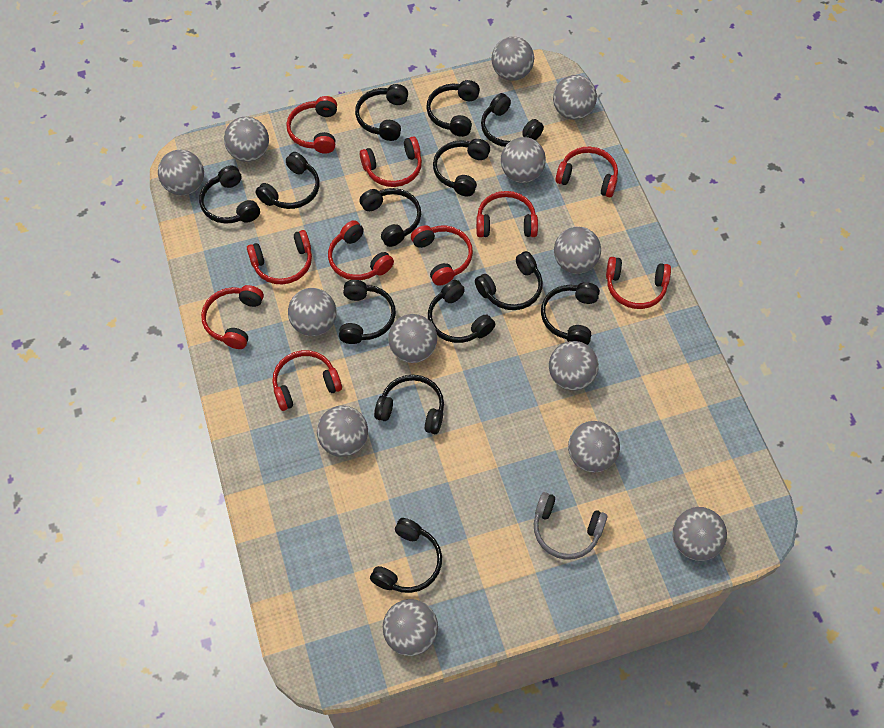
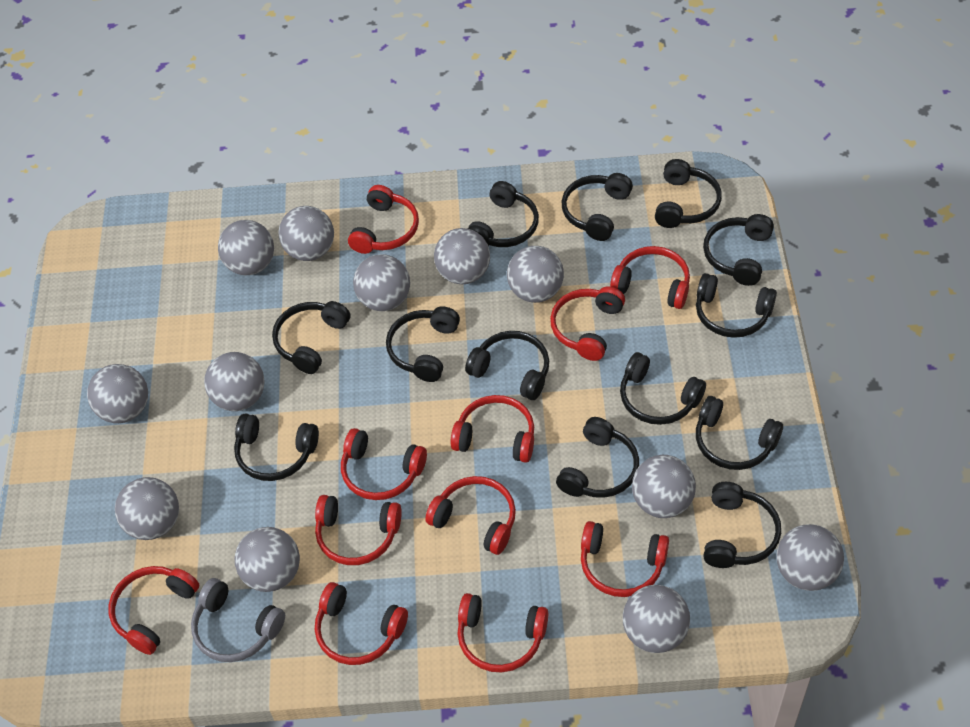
grey ball: 13 -> 12
red headphones: 10 -> 11

